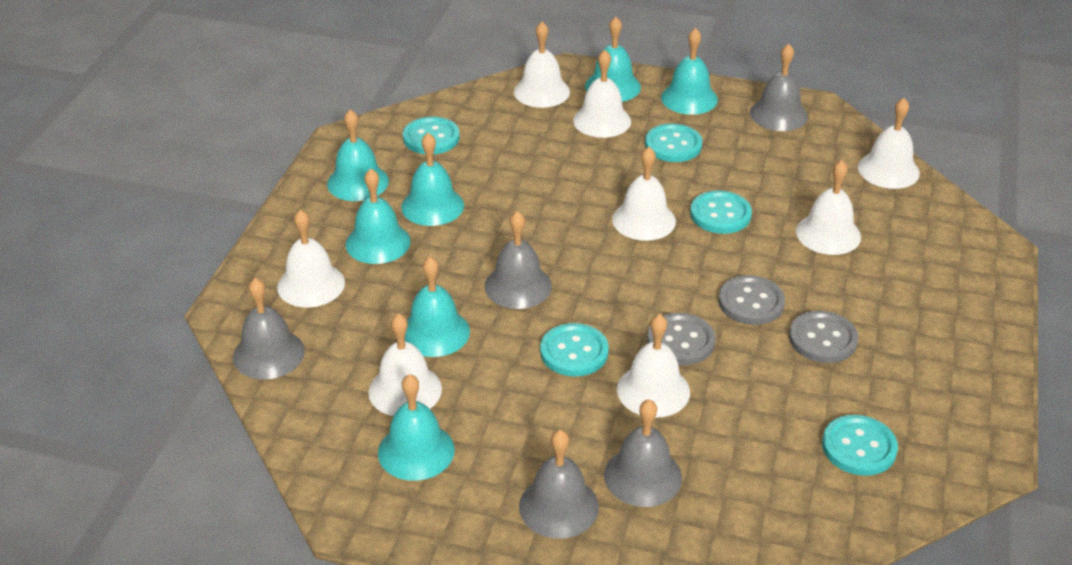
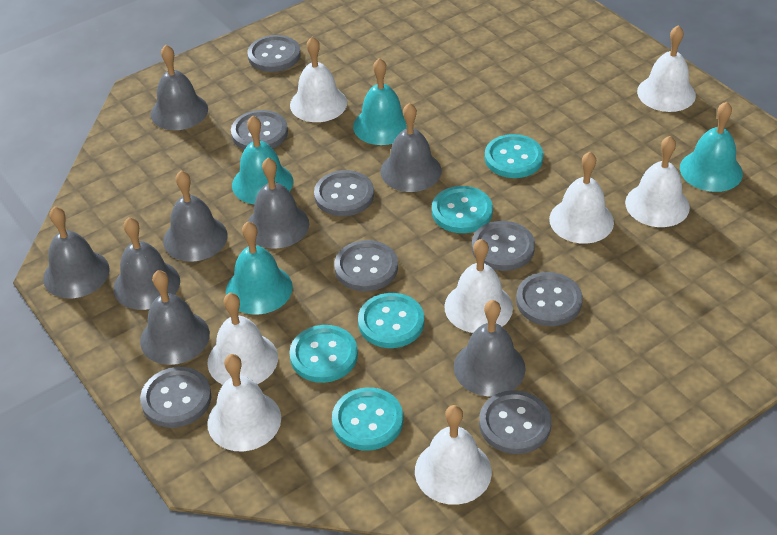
grey bell: 5 -> 8
grey button: 3 -> 8
turquoise bell: 7 -> 4

